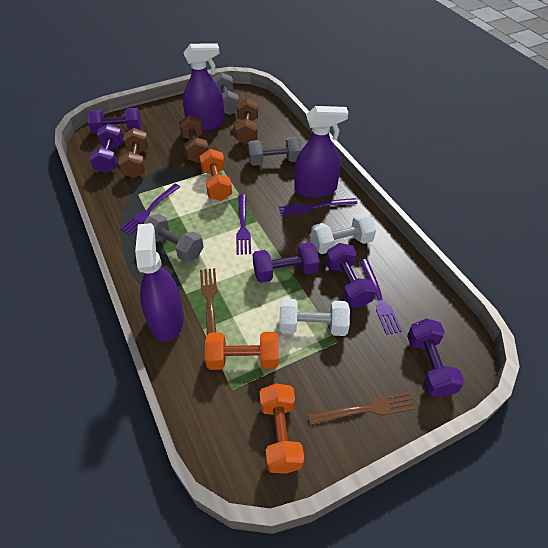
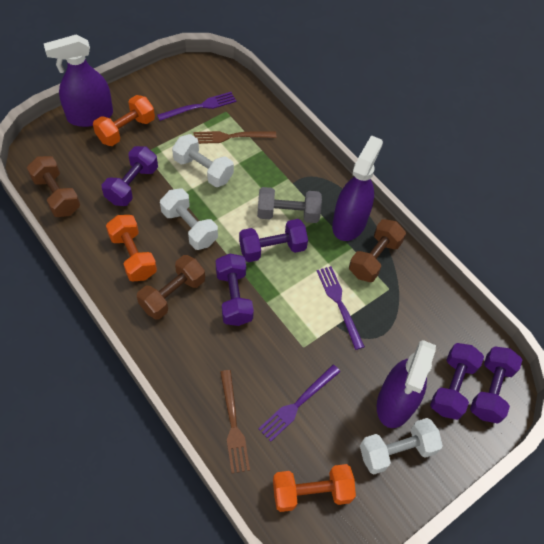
grey dumbbell: 3 -> 1
purple fork: 4 -> 3
white dumbbell: 2 -> 3

